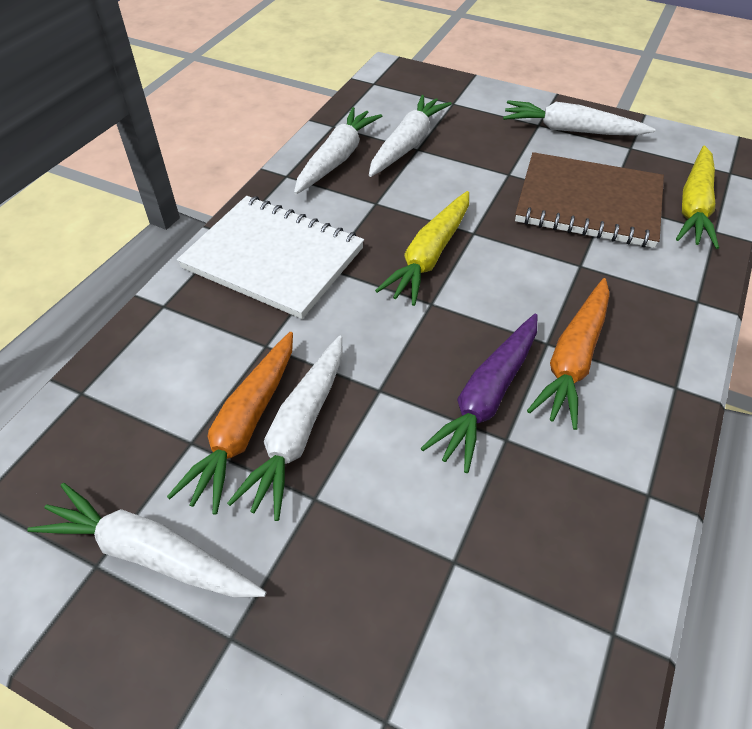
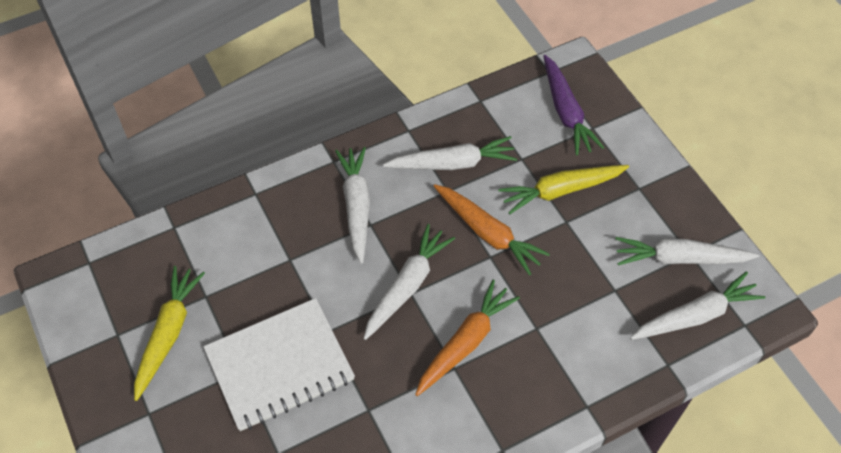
brown notebook: 1 -> 0

